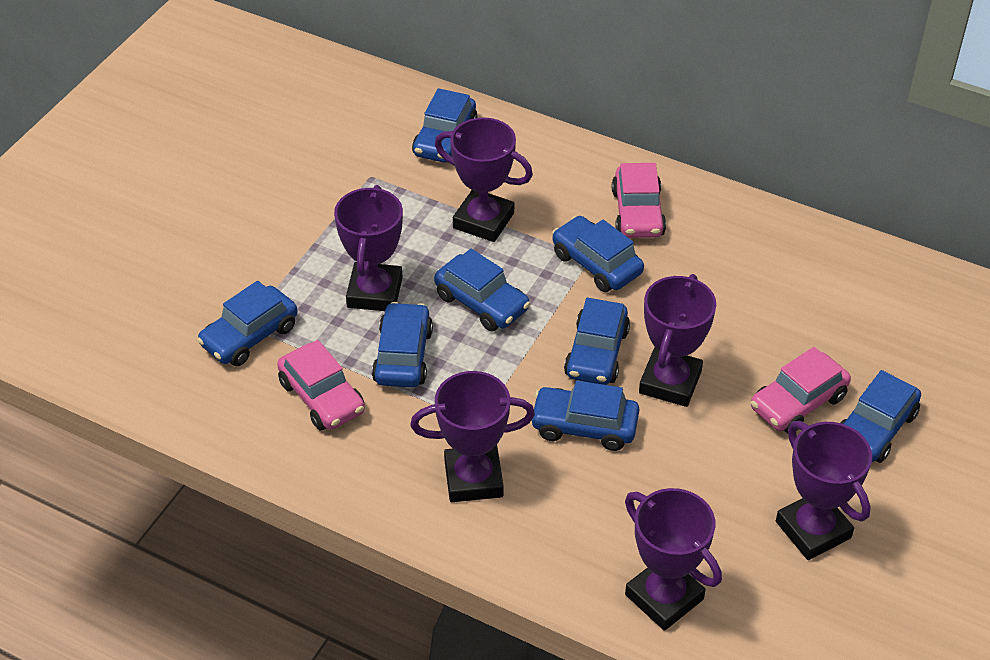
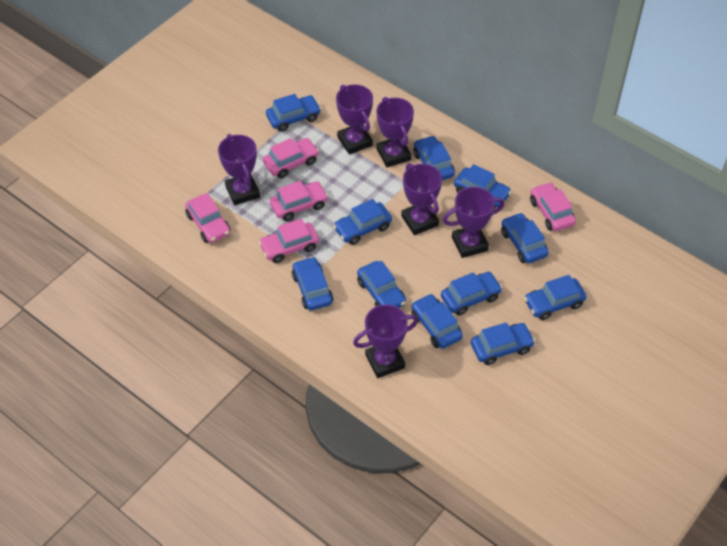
blue car: 8 -> 11
pink car: 3 -> 5

